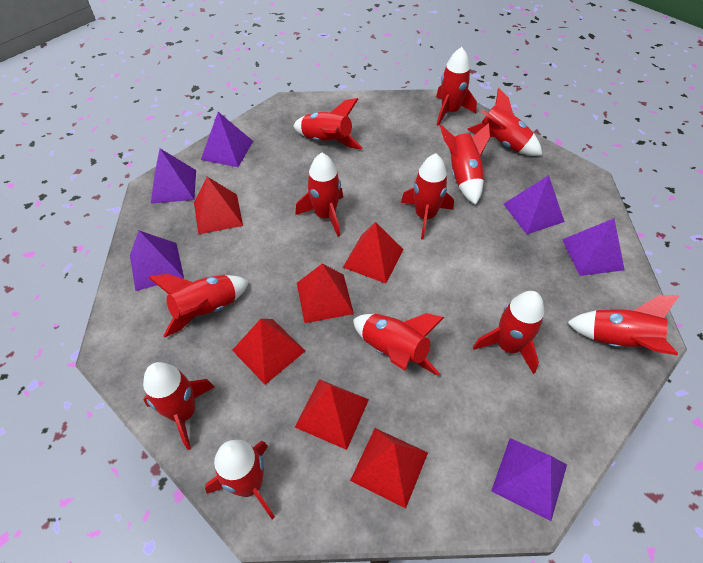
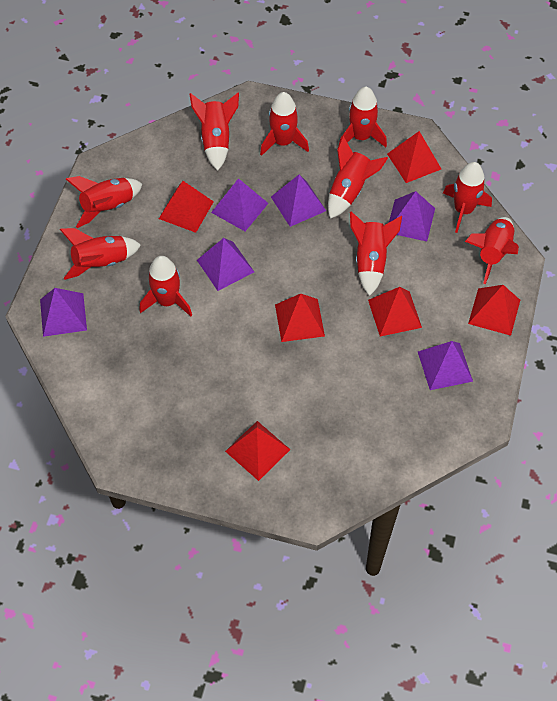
red rocket: 12 -> 10

